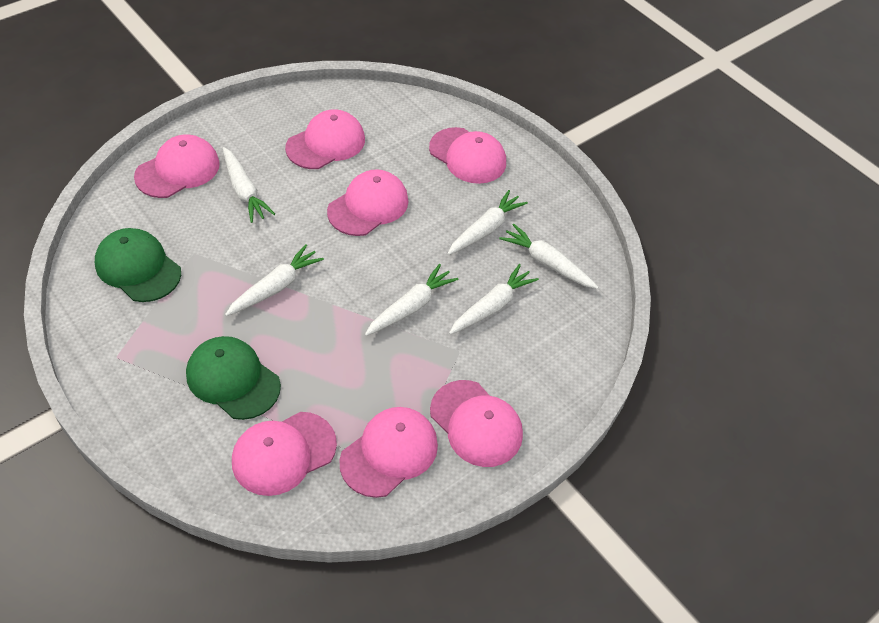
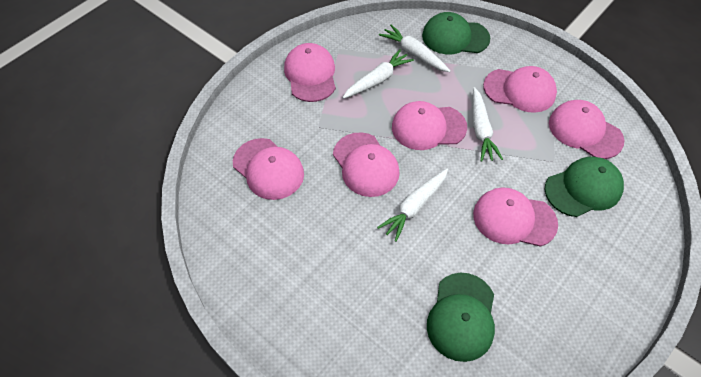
green cap: 2 -> 3
white carrot: 6 -> 4

